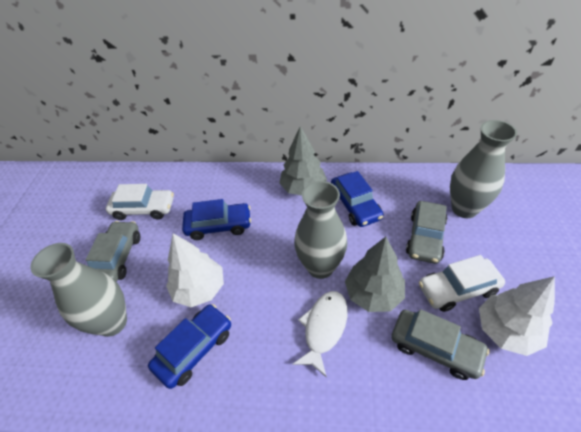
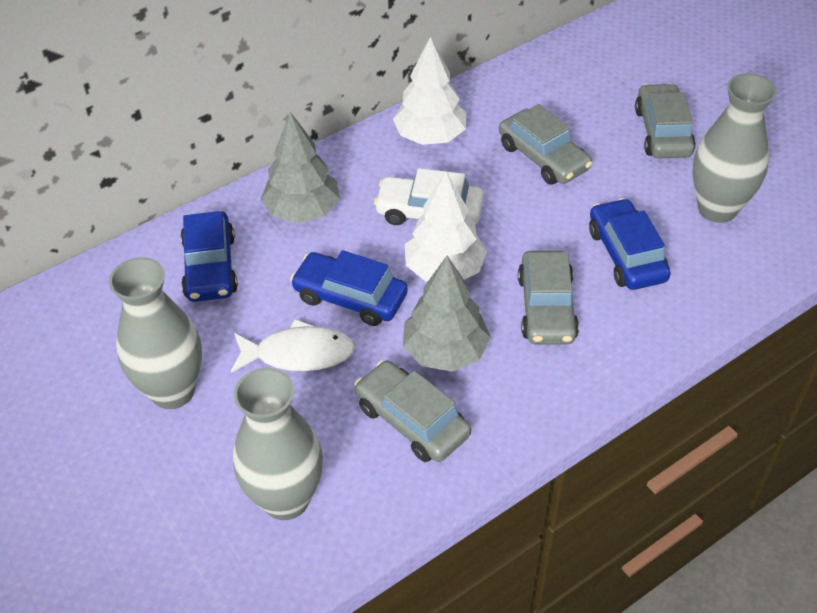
grey car: 3 -> 4
white car: 2 -> 1

